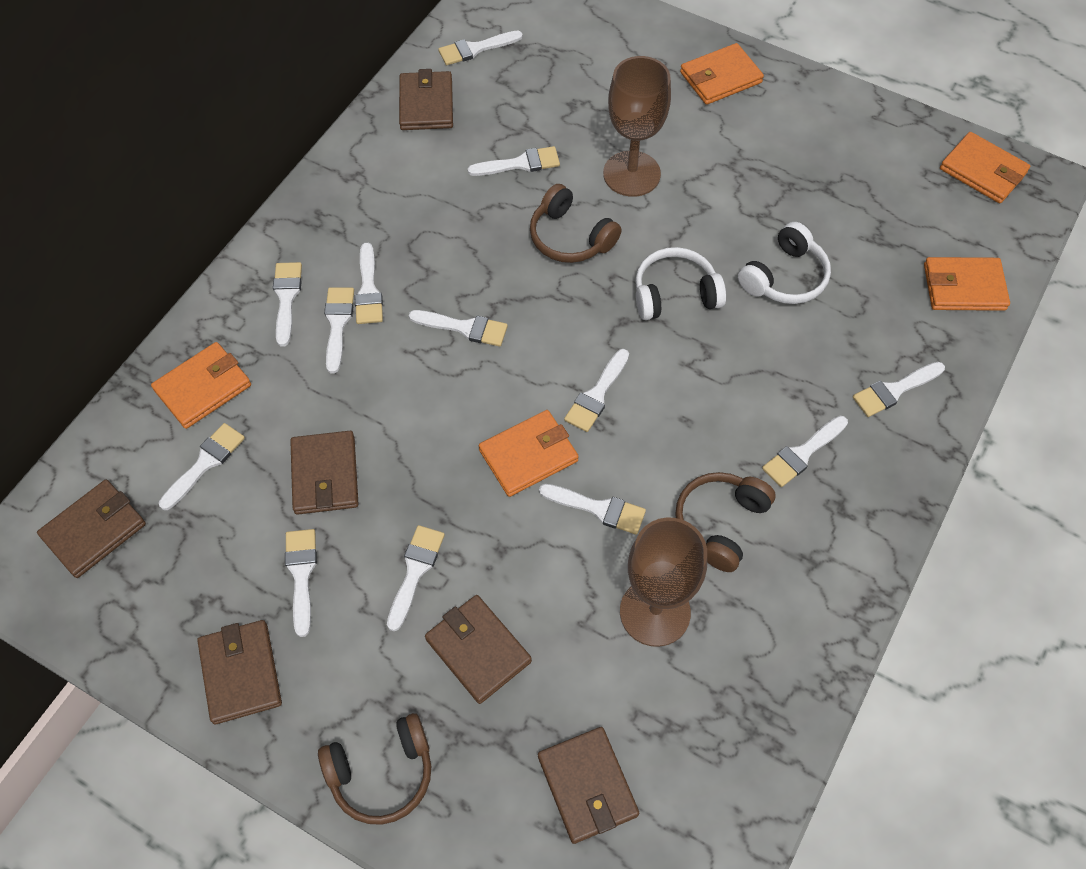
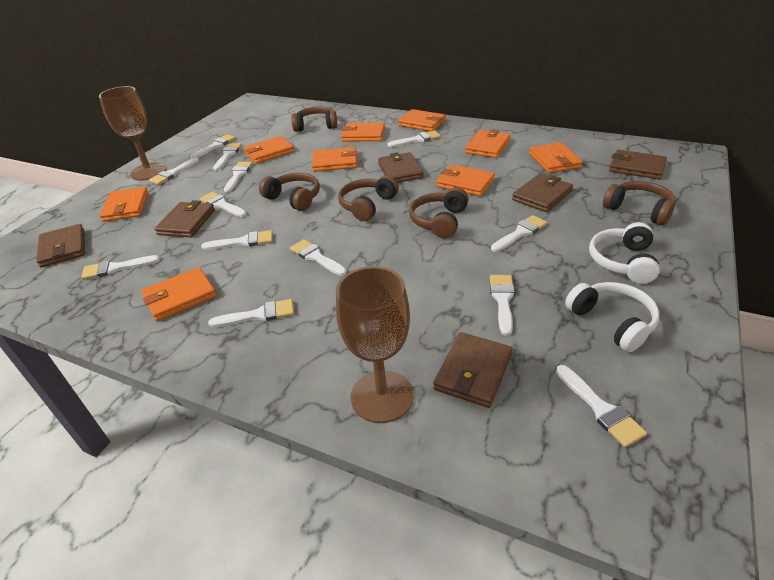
brown headphones: 3 -> 5
orange wallet: 5 -> 9

